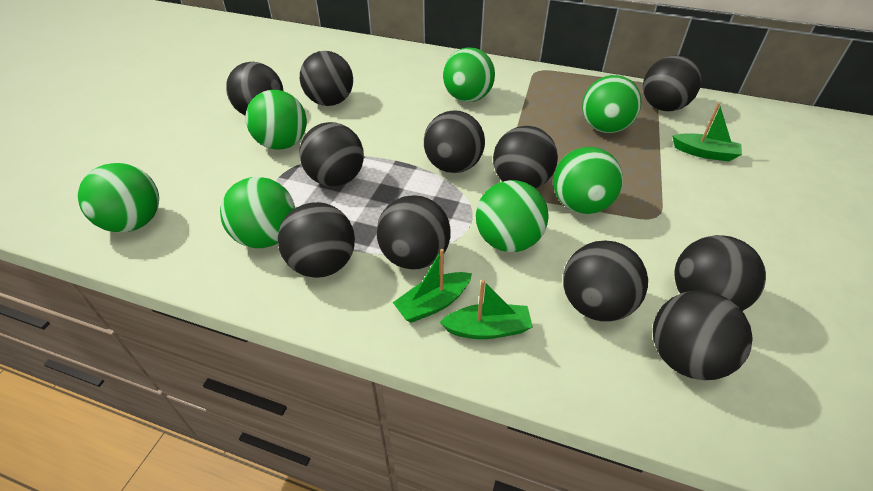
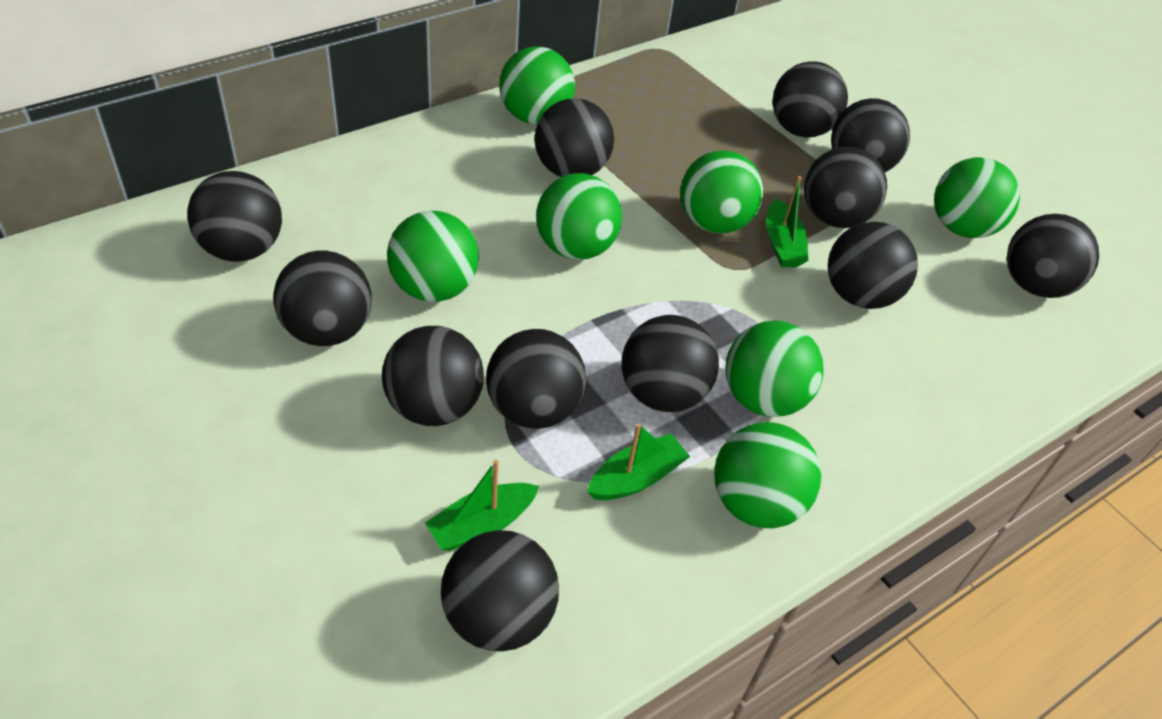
black ball: 11 -> 12

